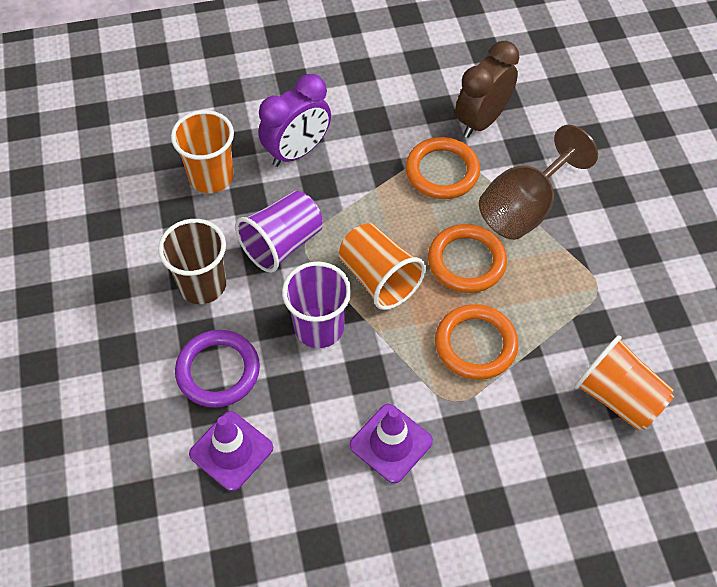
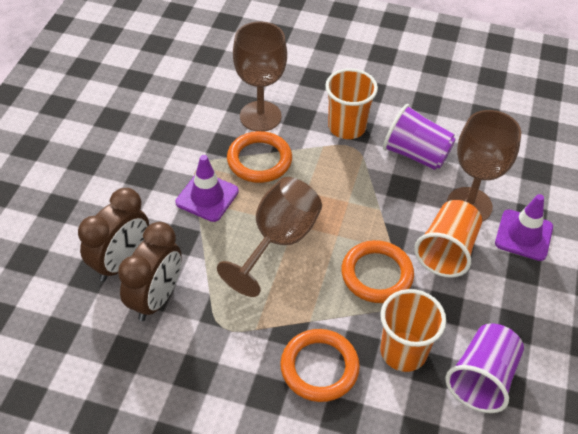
brown clock: 1 -> 2
brown cup: 1 -> 0
brown goblet: 1 -> 3
purple clock: 1 -> 0
purple ring: 1 -> 0

